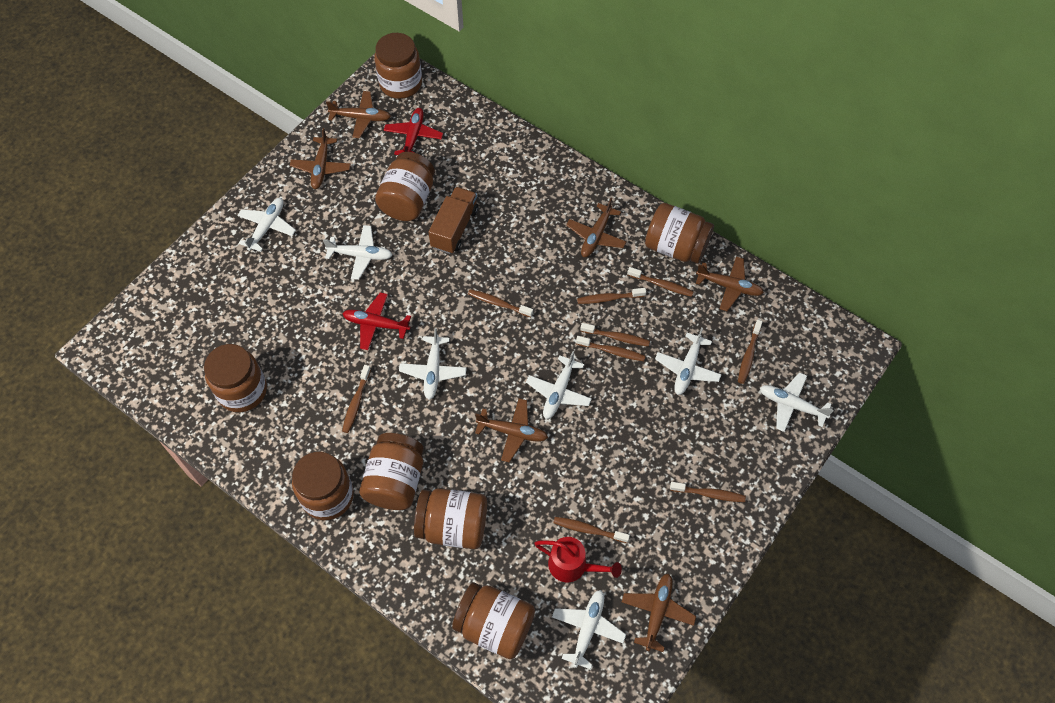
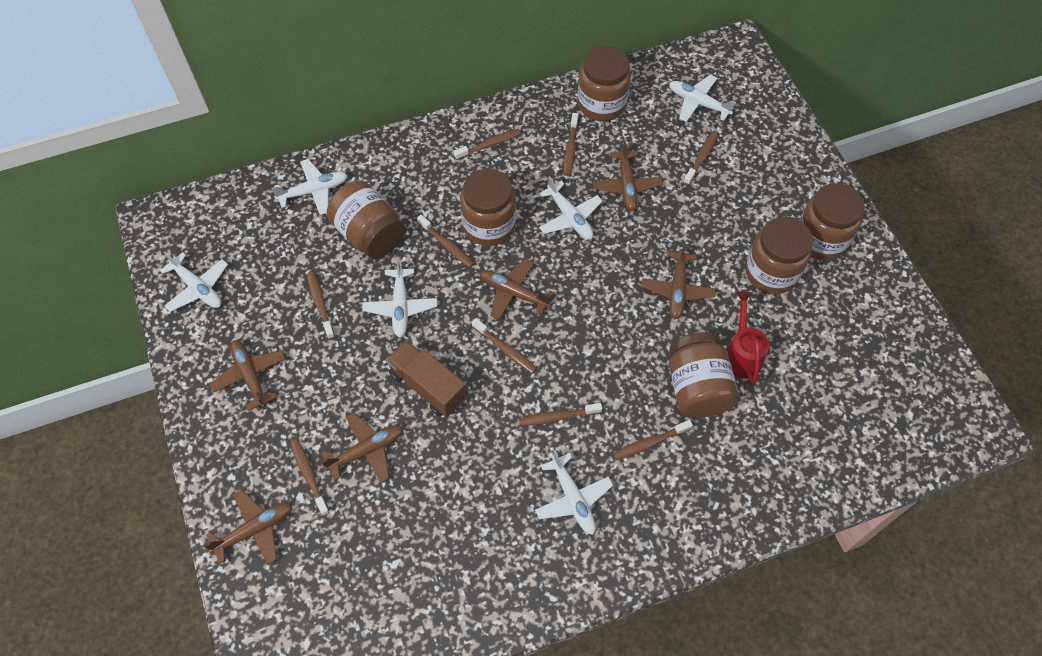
brown jar: 8 -> 6
red plane: 2 -> 0
white plane: 7 -> 6

